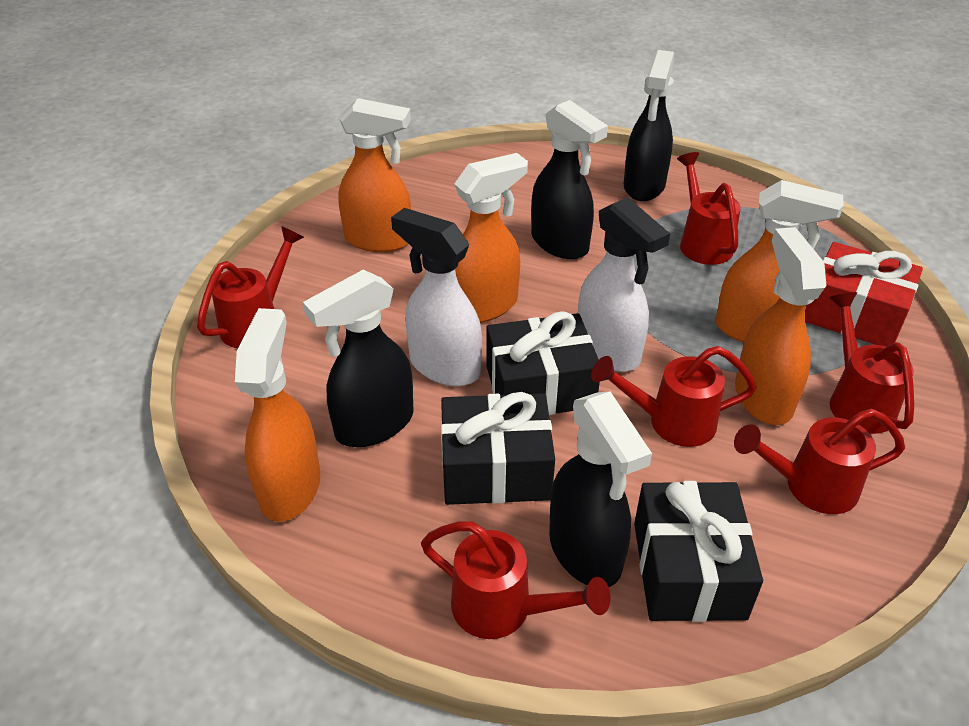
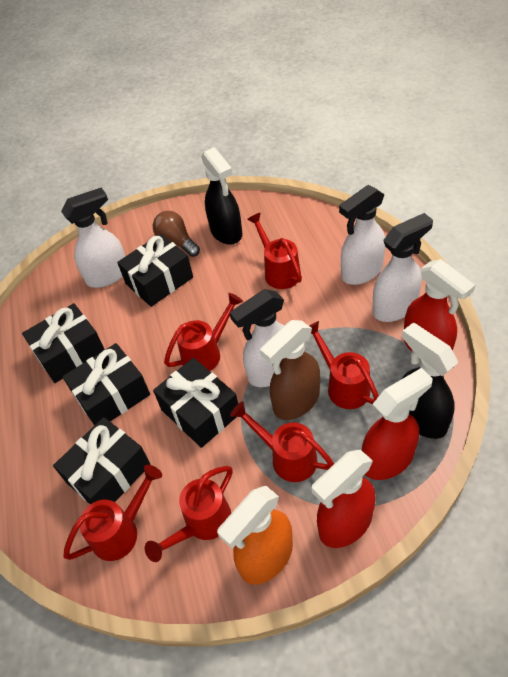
black gift: 3 -> 5
black spray bottle: 4 -> 2
brown light bulb: 0 -> 1
brown spray bottle: 0 -> 1
orange spray bottle: 5 -> 1
red gift: 1 -> 0
red spray bottle: 0 -> 3
white spray bottle: 2 -> 4

